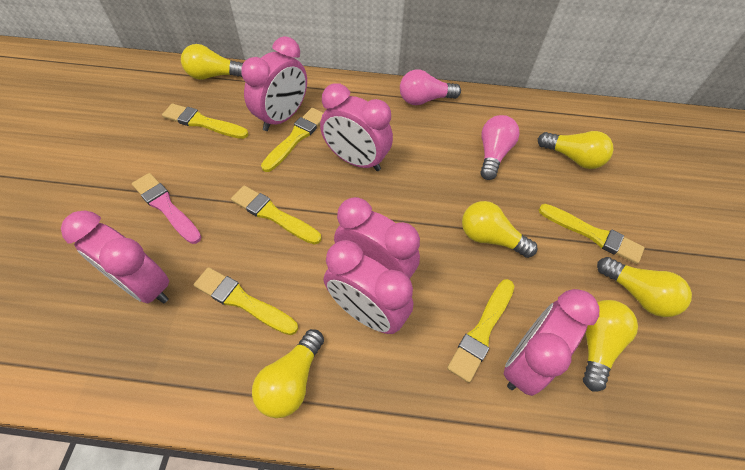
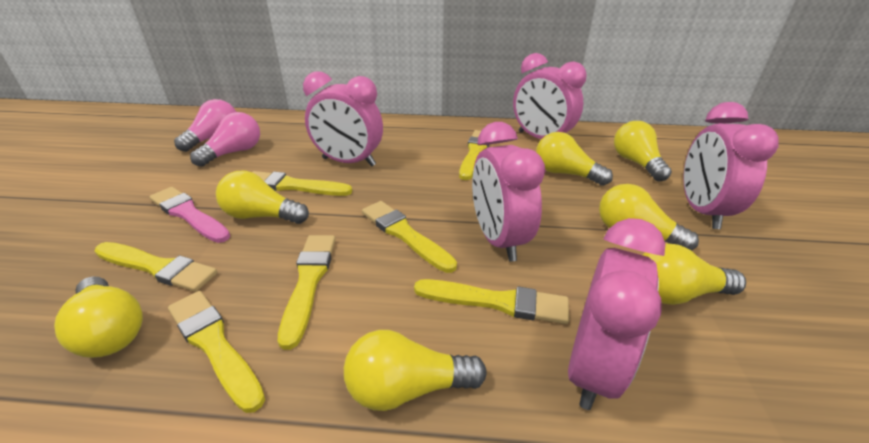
pink clock: 6 -> 5
yellow brush: 6 -> 7
yellow light bulb: 6 -> 7

